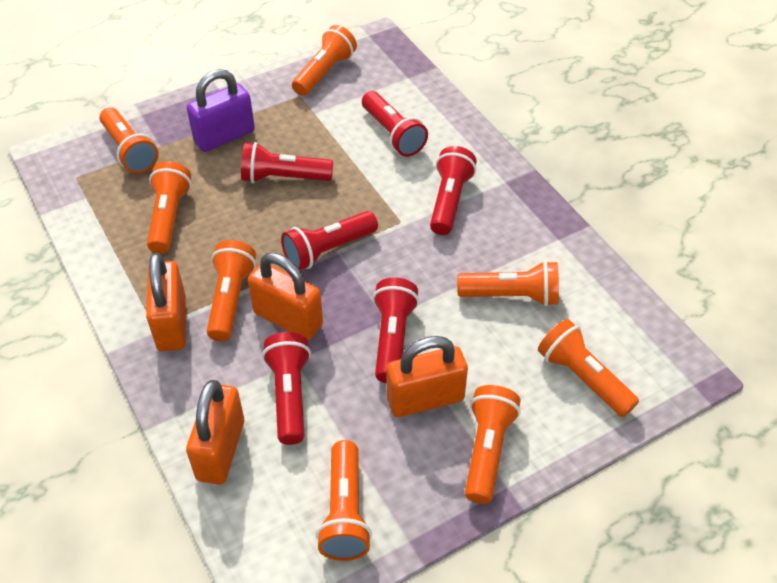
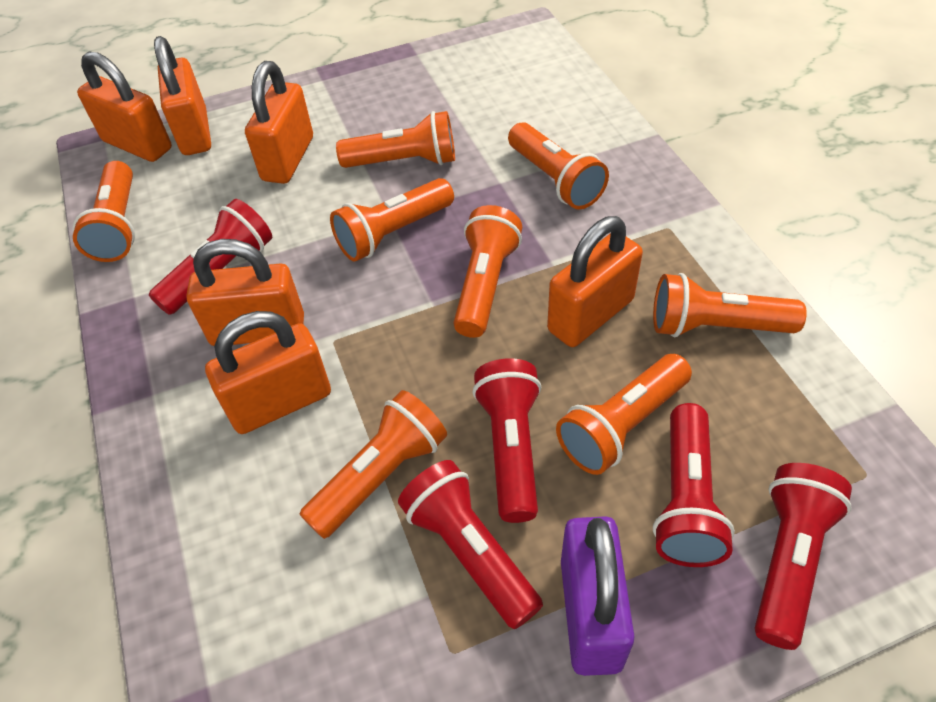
orange padlock: 4 -> 6
red flashlight: 6 -> 5

